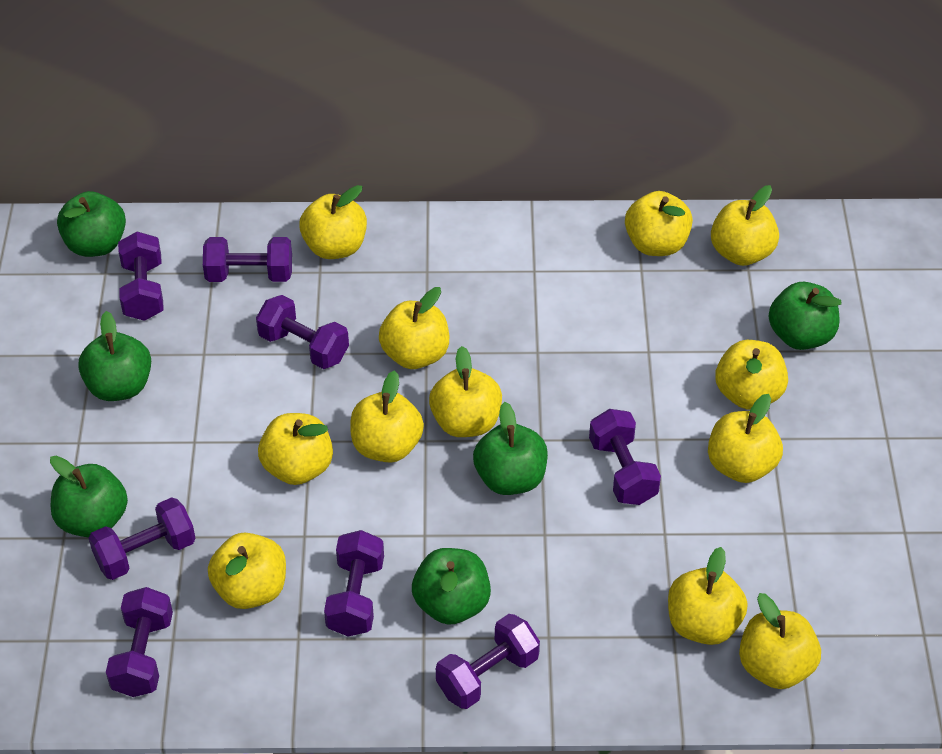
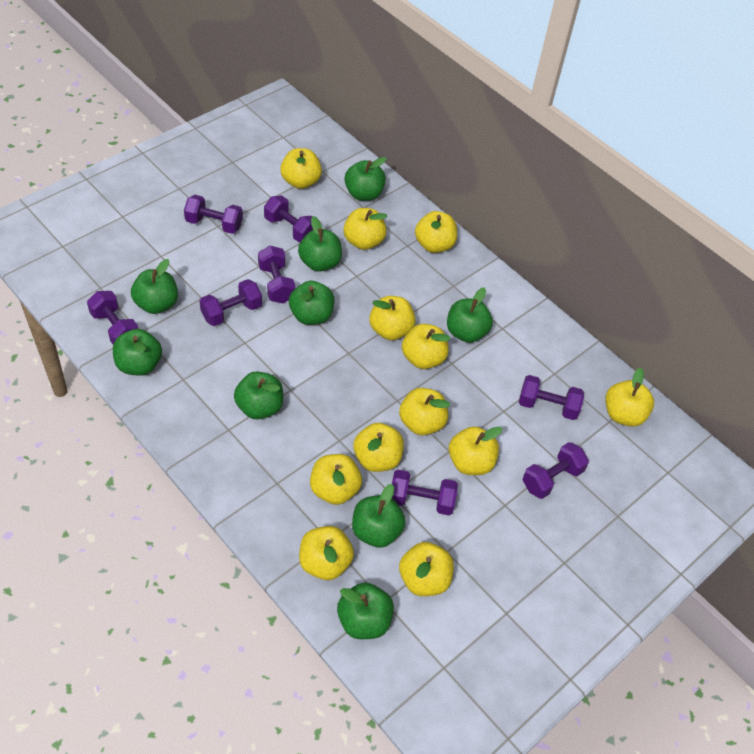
green apple: 6 -> 9

